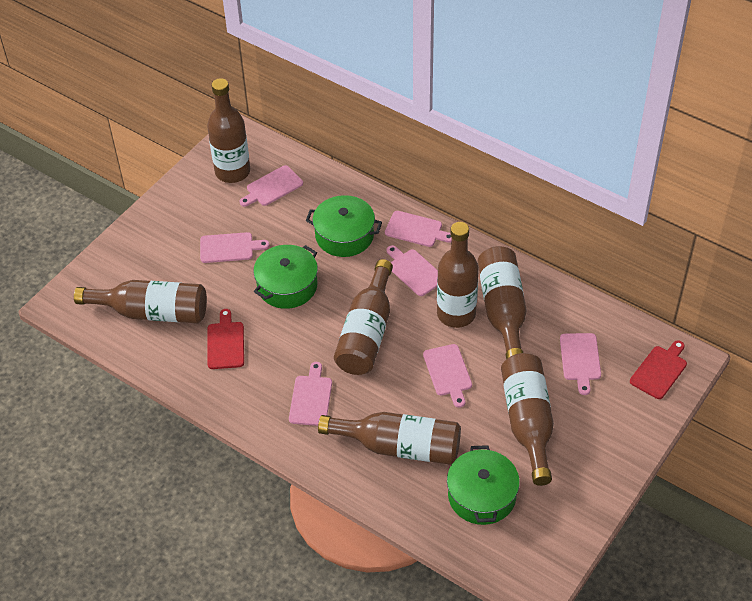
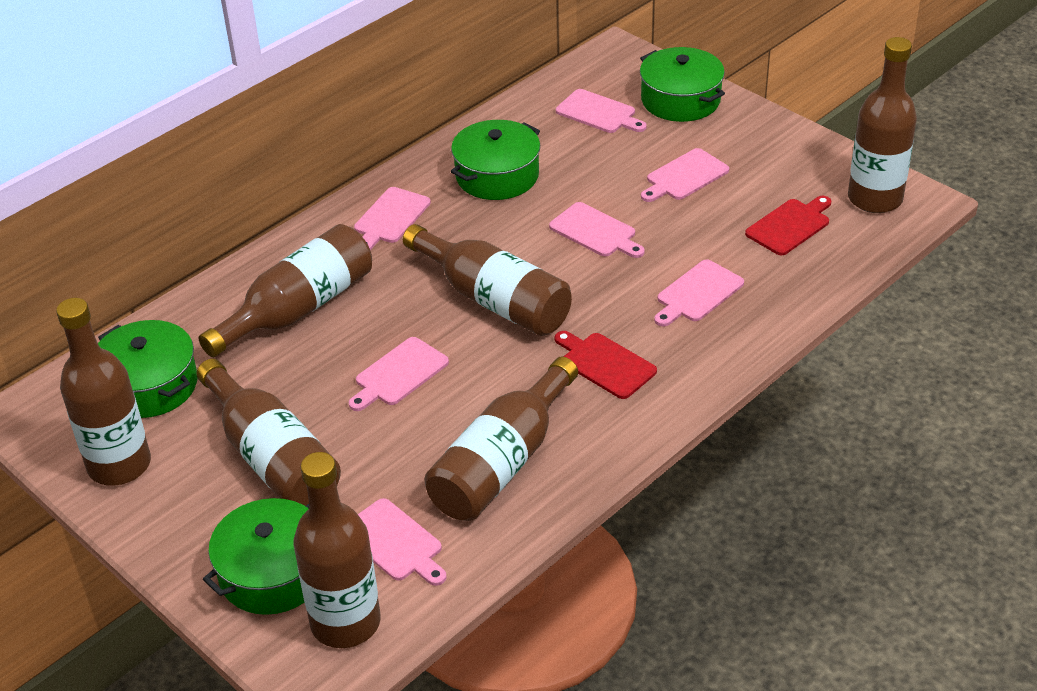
green pot: 3 -> 4

